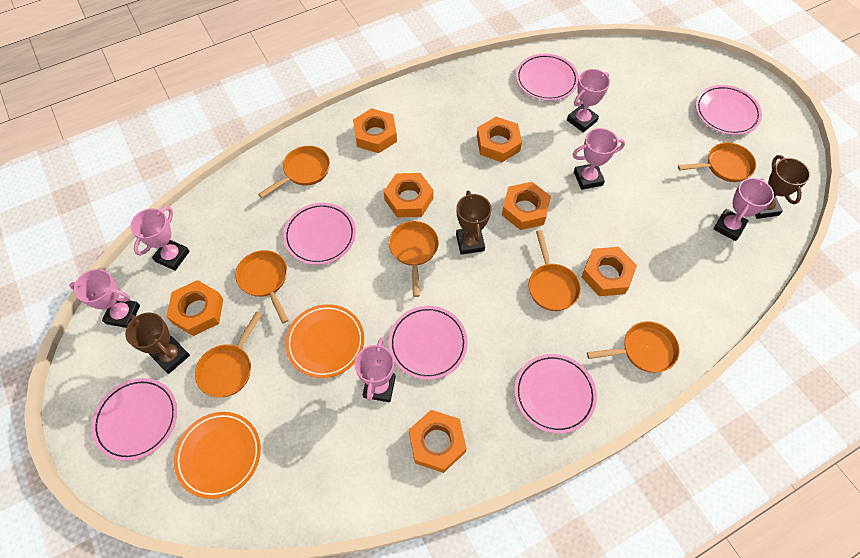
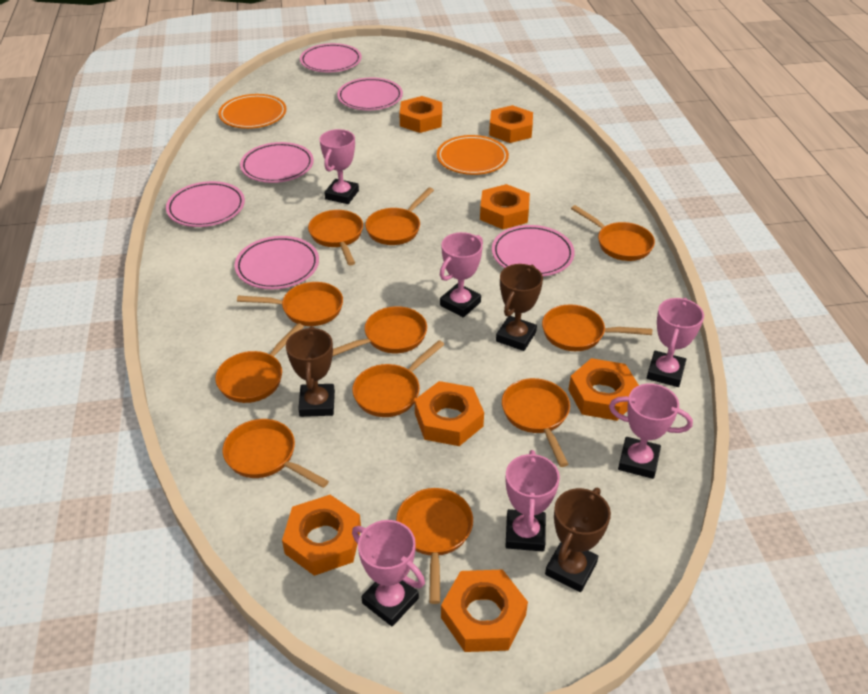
orange pan: 7 -> 11

